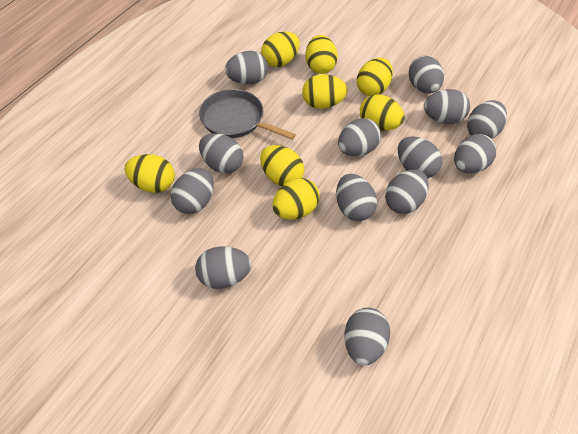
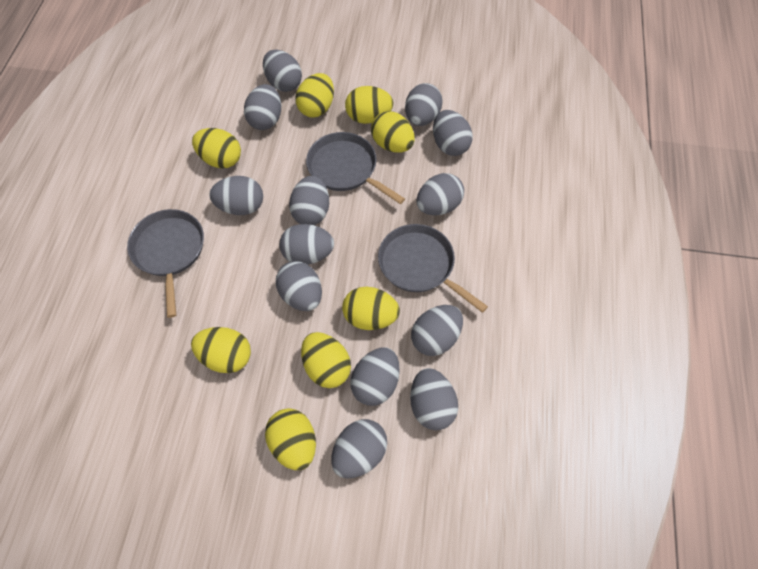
grey pan: 1 -> 3

